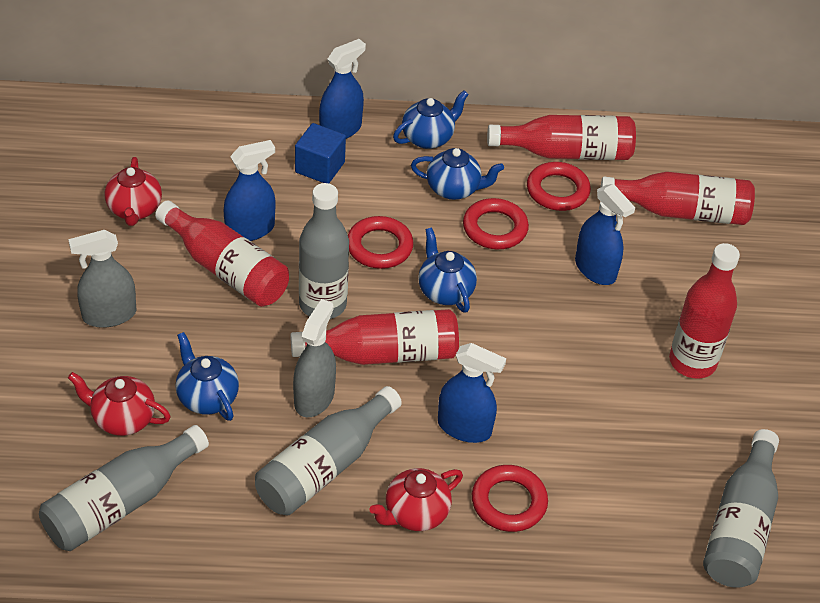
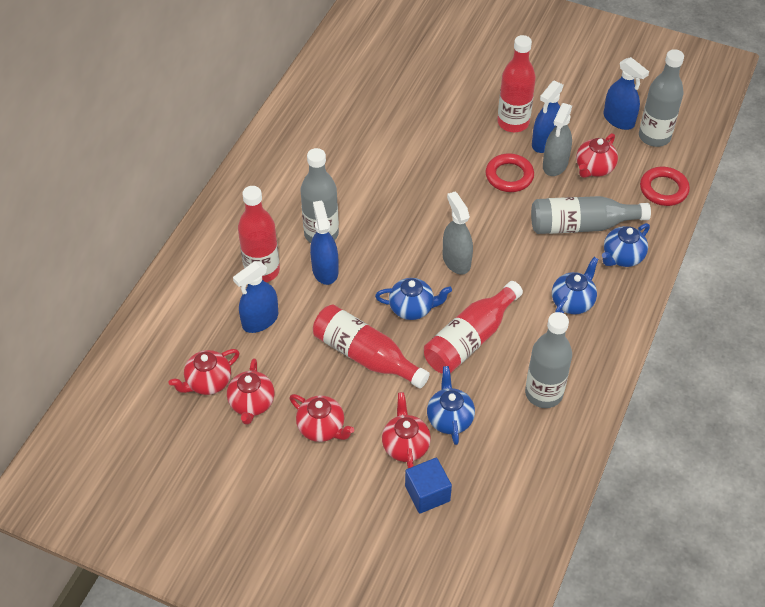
red bottle: 5 -> 4
red ring: 4 -> 2
red teapot: 3 -> 5

